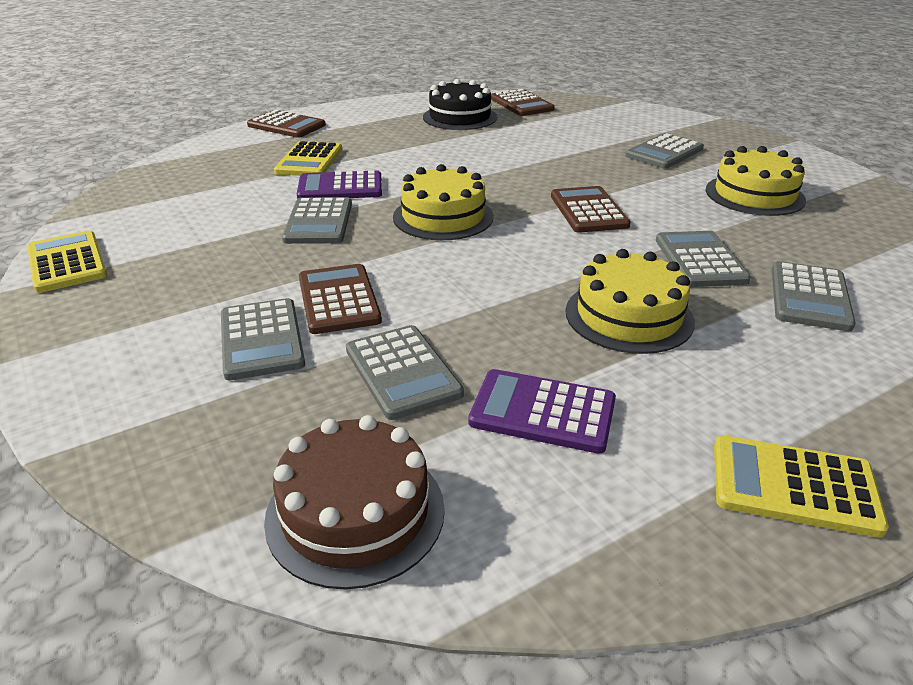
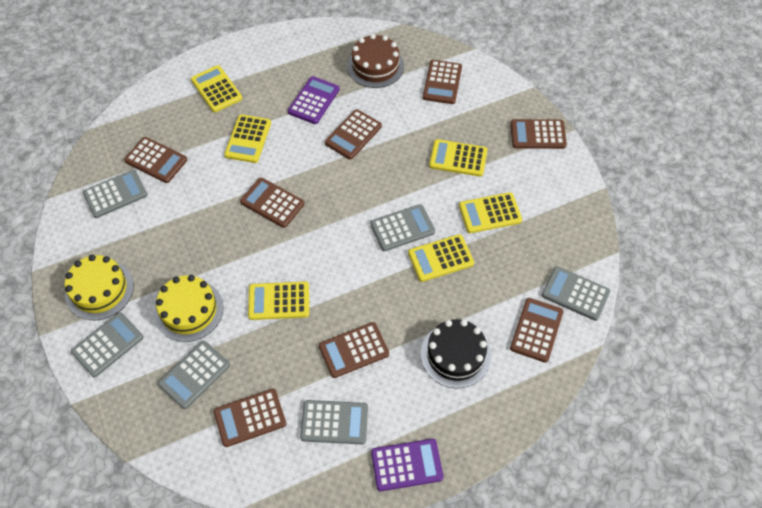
brown calculator: 4 -> 8
yellow cake: 3 -> 2
yellow calculator: 3 -> 6

